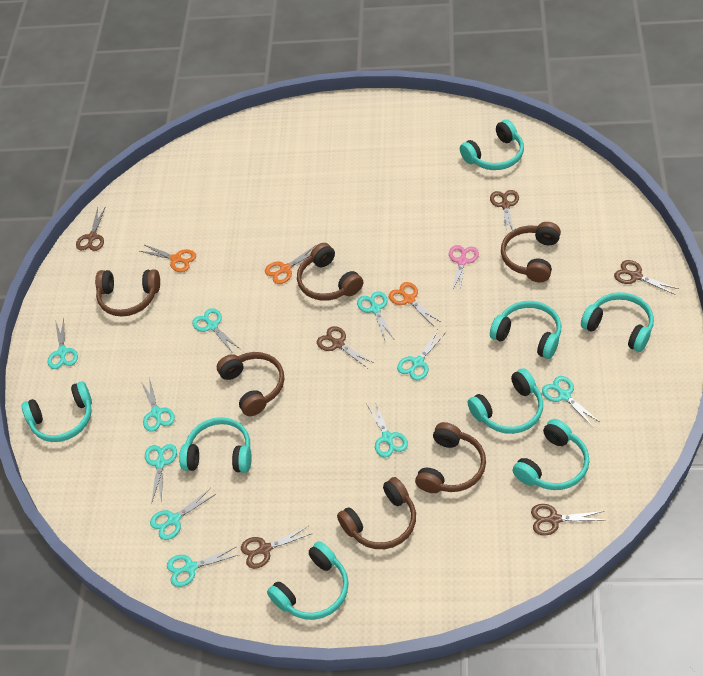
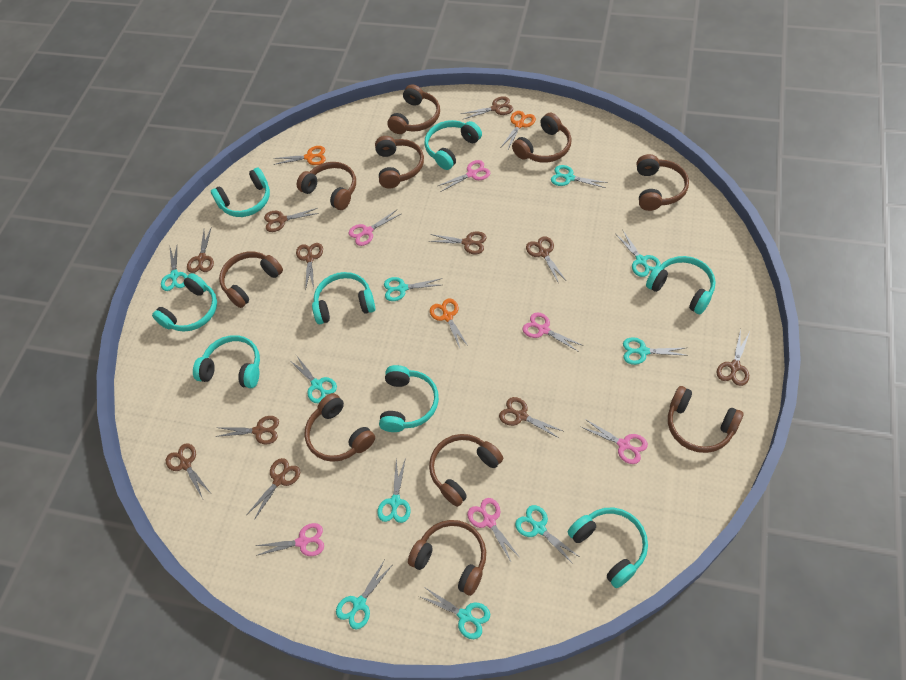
brown headphones: 6 -> 10
brown scissors: 6 -> 11
pink scissors: 1 -> 6

